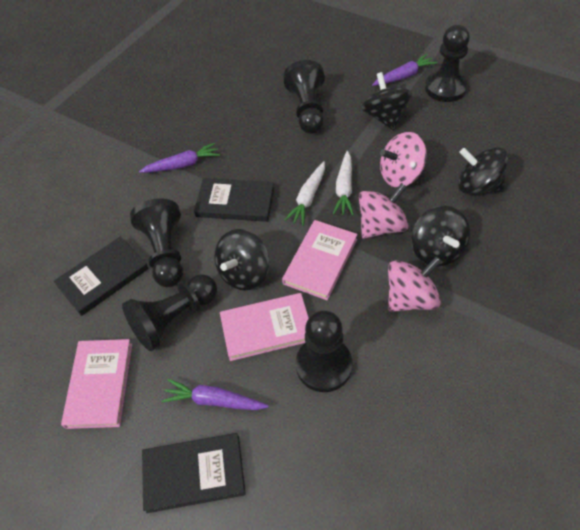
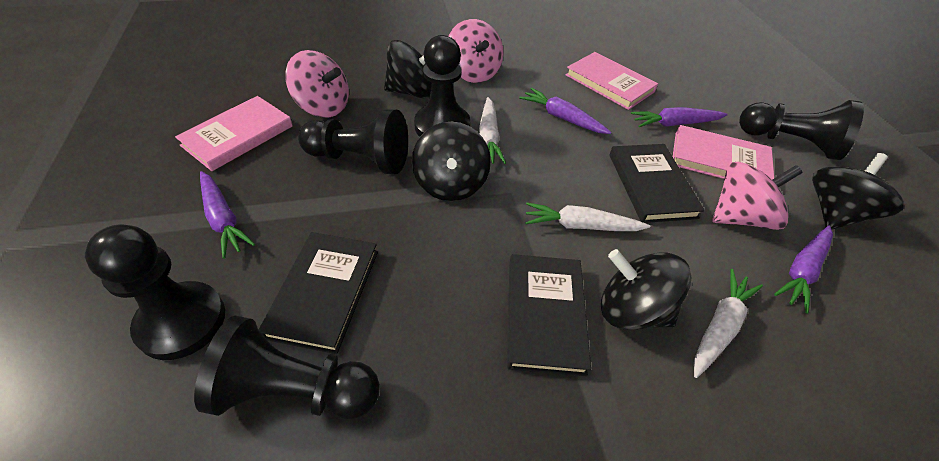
purple carrot: 3 -> 4
white carrot: 2 -> 3

